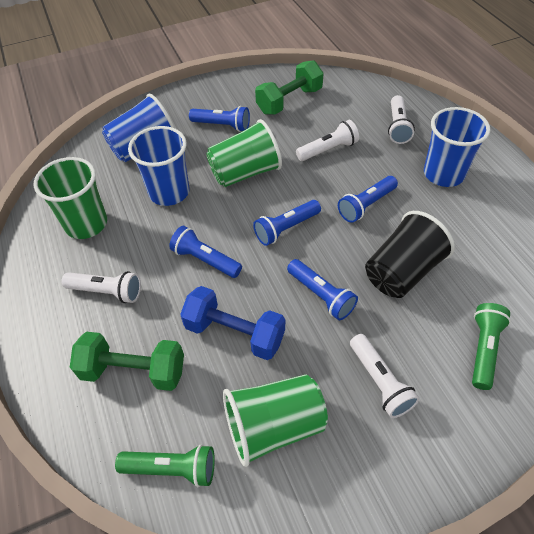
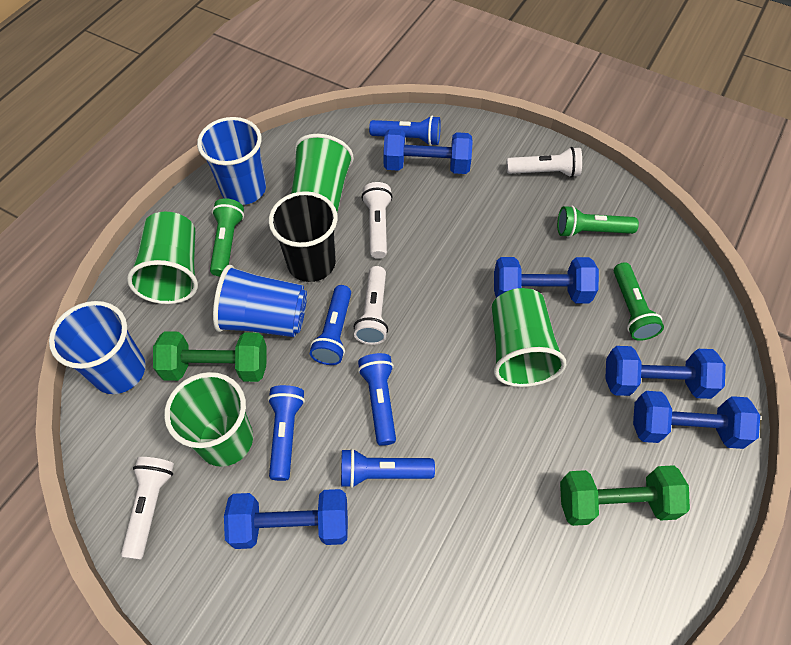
blue dumbbell: 1 -> 5
green cup: 3 -> 4
green flashlight: 2 -> 3

